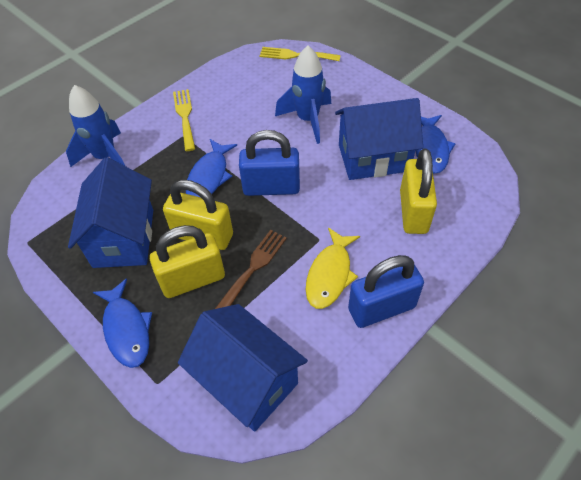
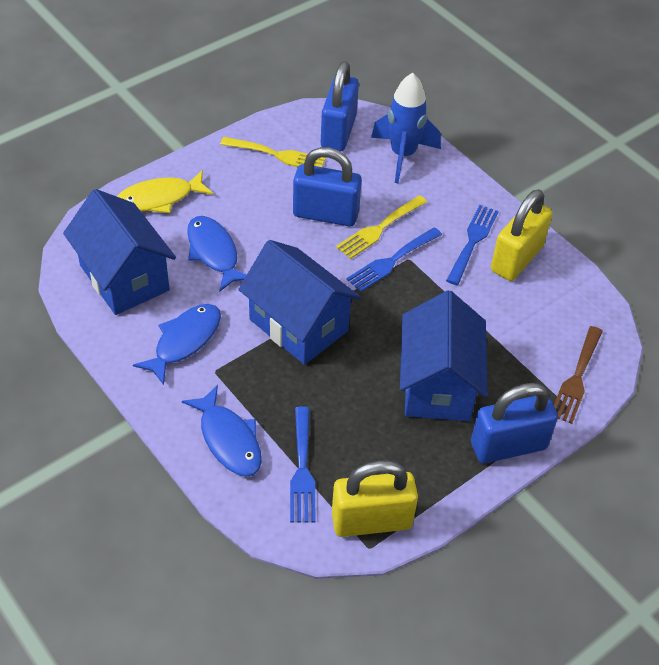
blue fork: 0 -> 3
blue padlock: 2 -> 3
blue rocket: 2 -> 1
yellow padlock: 3 -> 2

